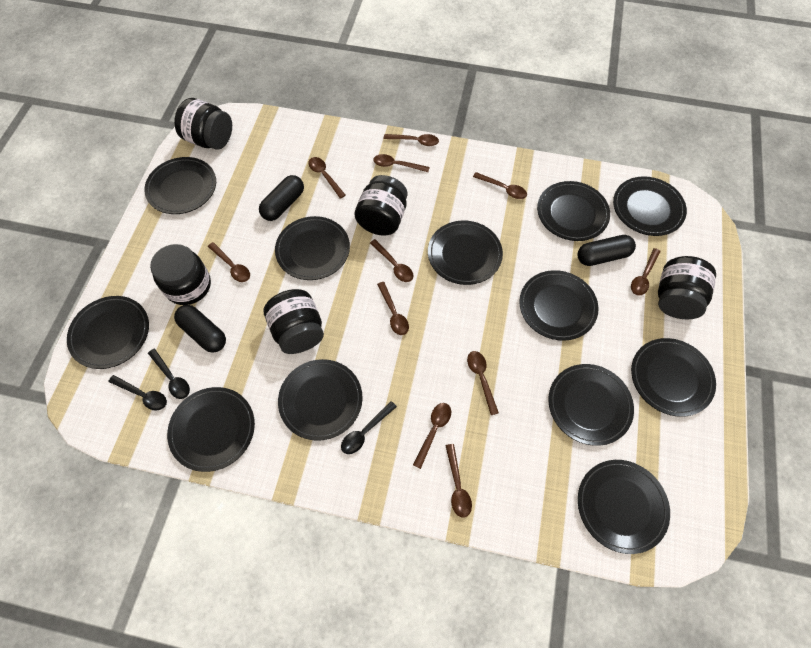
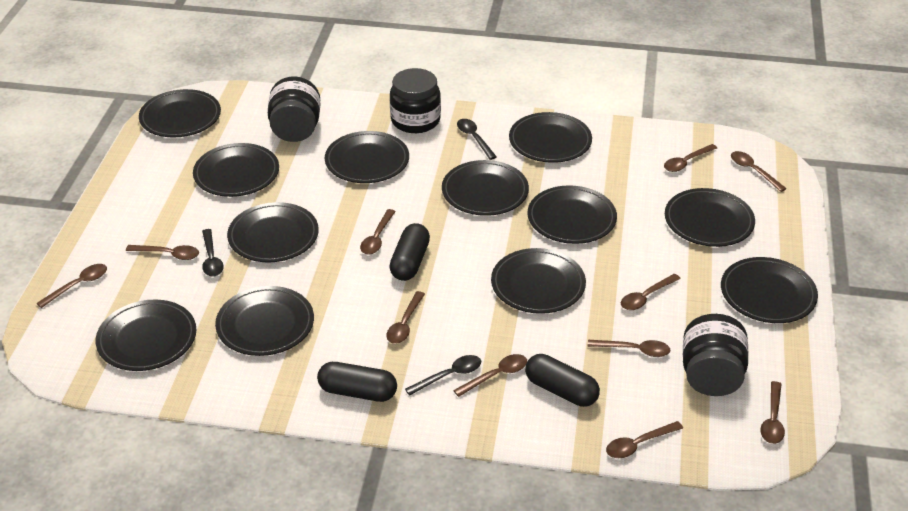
black jar: 5 -> 3

